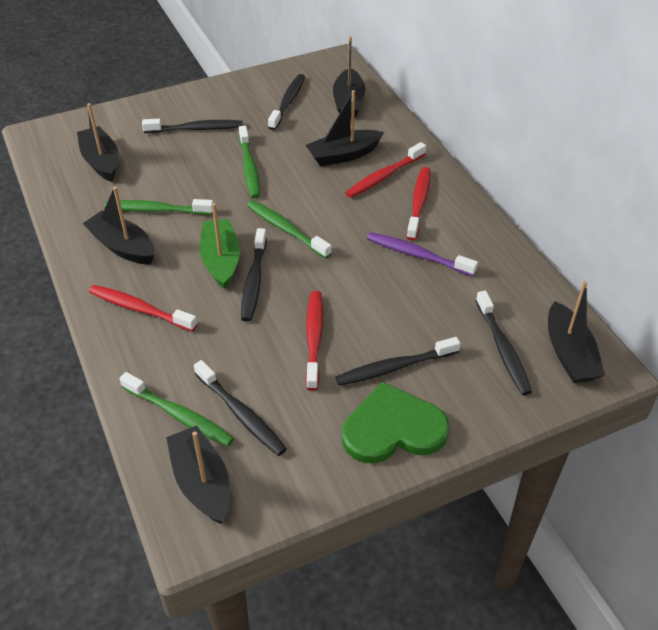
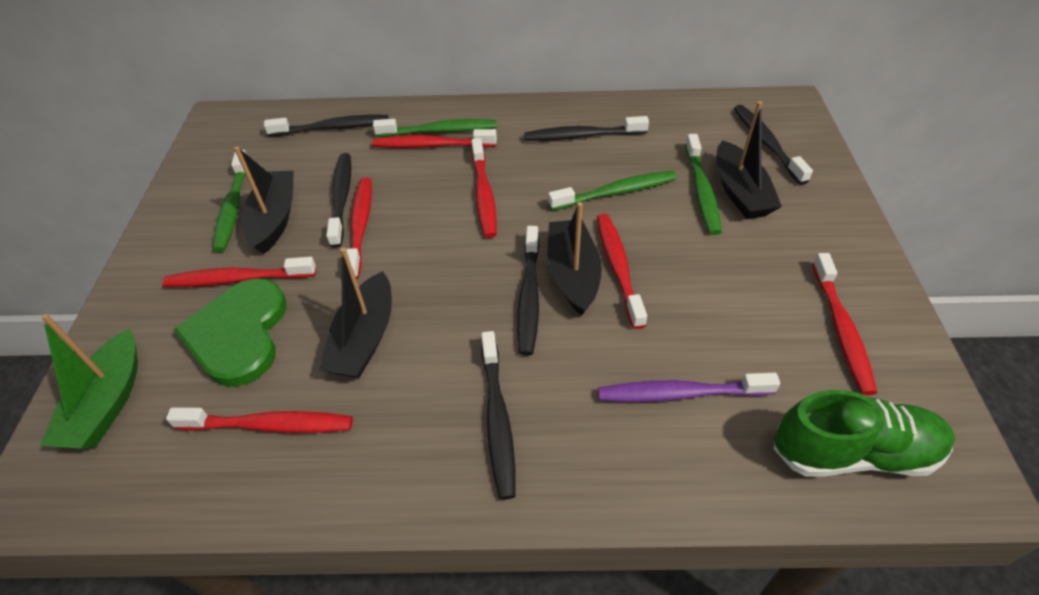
black boat: 6 -> 4
green shoe: 0 -> 1
red toothbrush: 4 -> 7

